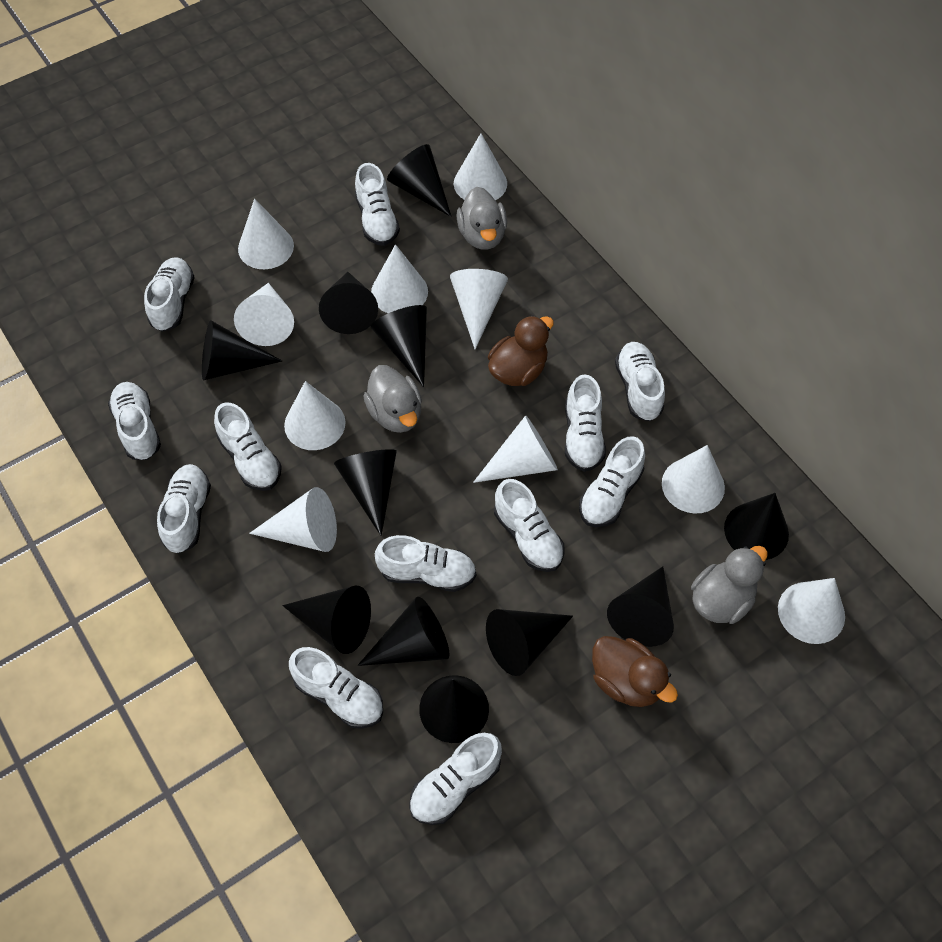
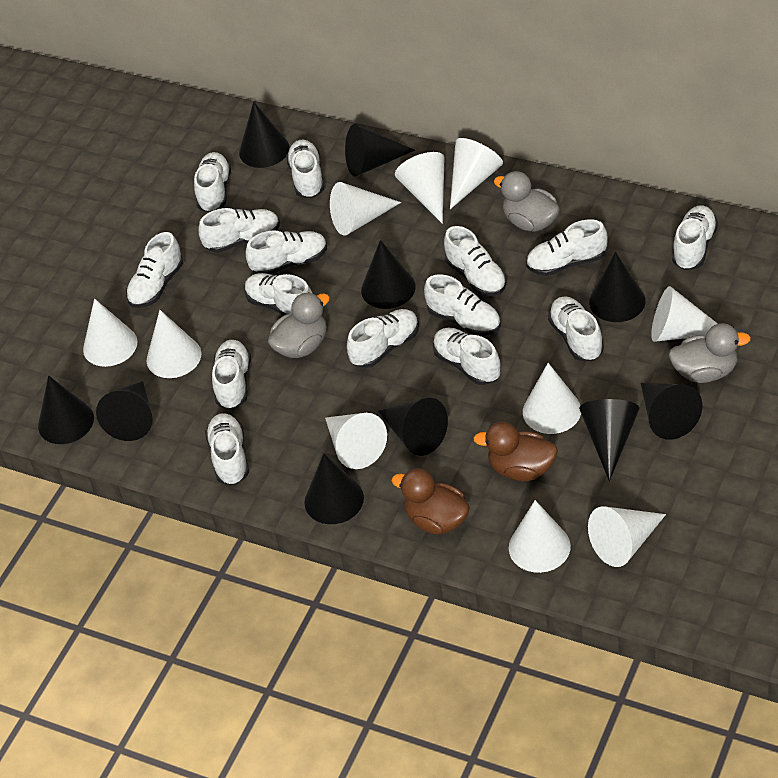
black cone: 11 -> 10
white shoe: 12 -> 15

